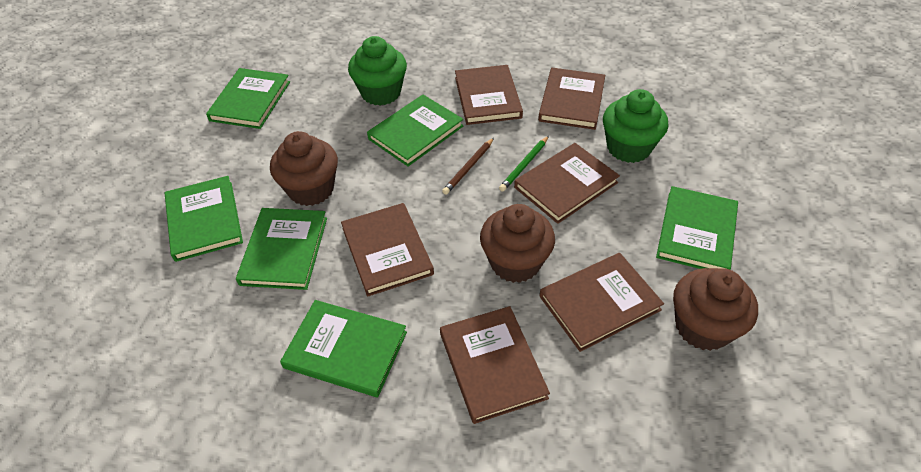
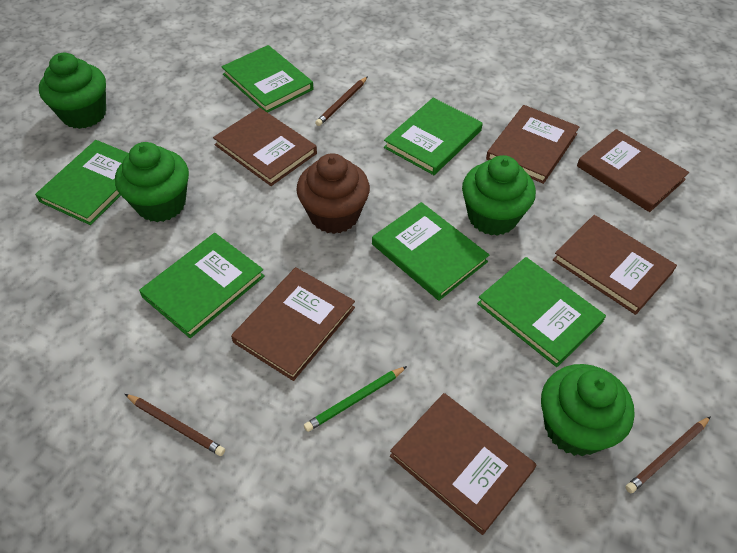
brown cupcake: 3 -> 1
brown pencil: 1 -> 3
green cupcake: 2 -> 4

